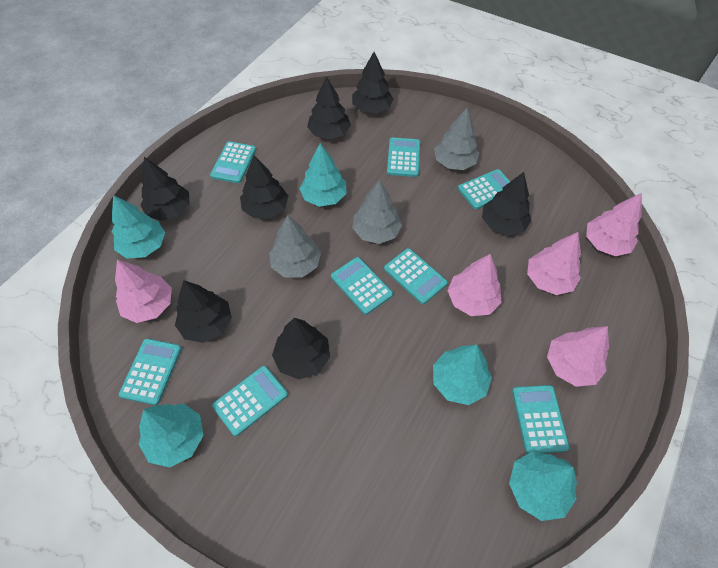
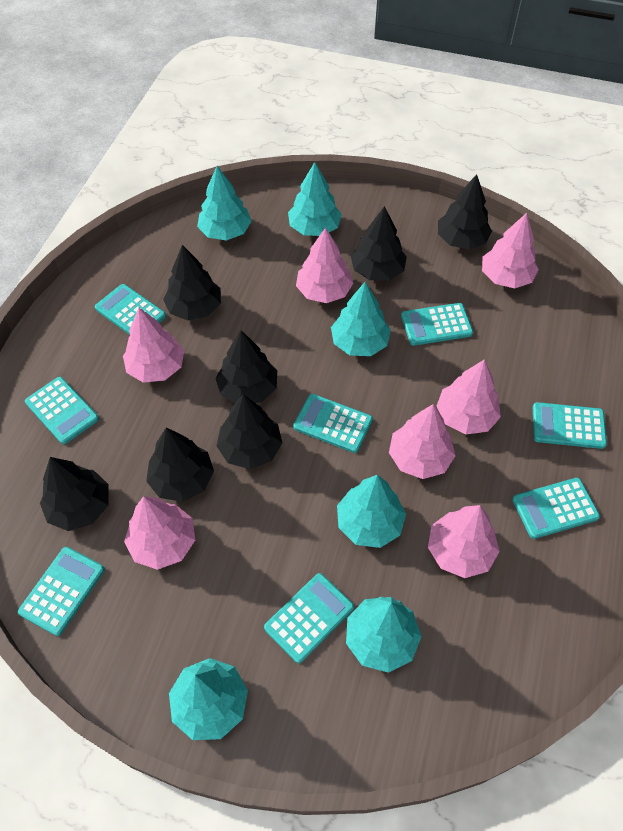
grey tree: 3 -> 0
pink tree: 5 -> 7
turquoise tree: 5 -> 6

